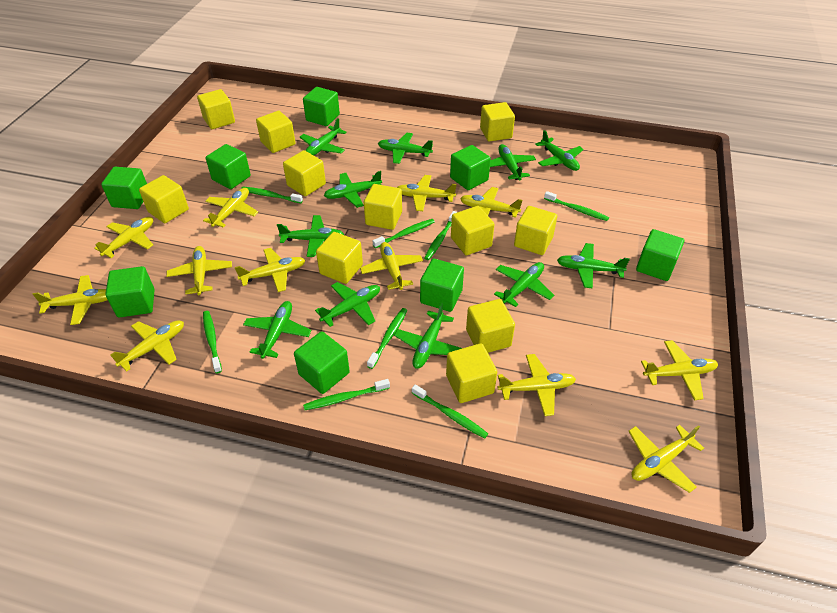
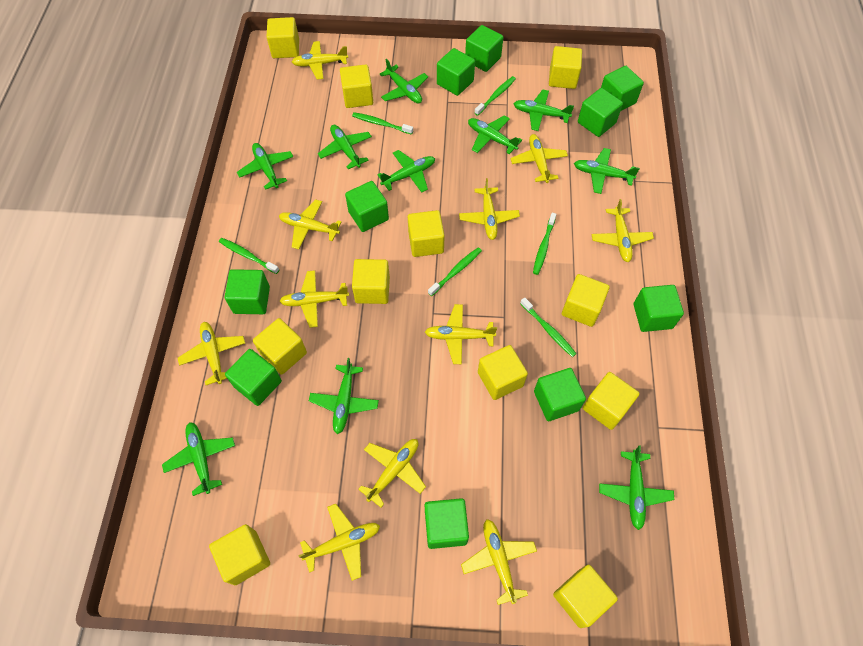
green cube: 8 -> 10
green plane: 11 -> 10
green toothbrush: 8 -> 6
yellow plane: 12 -> 11

